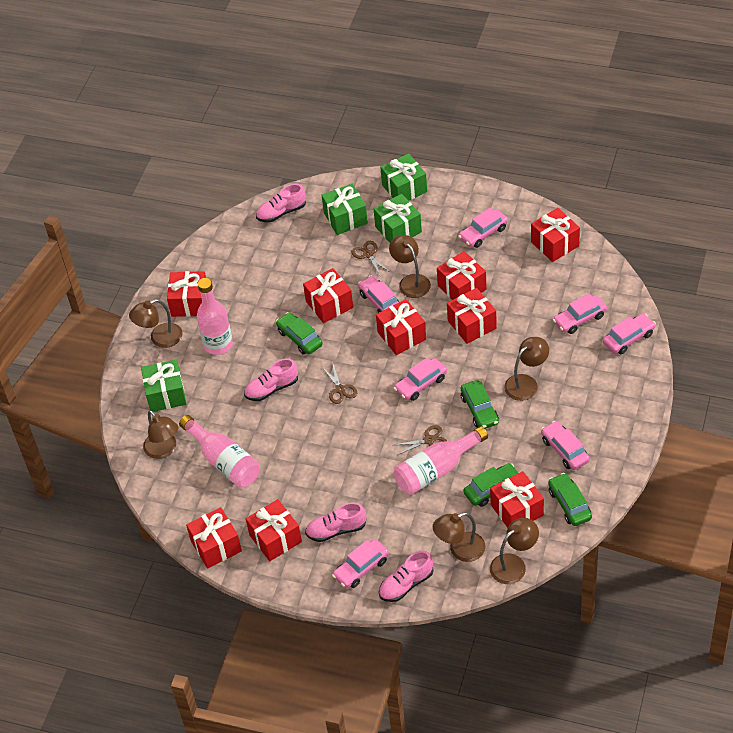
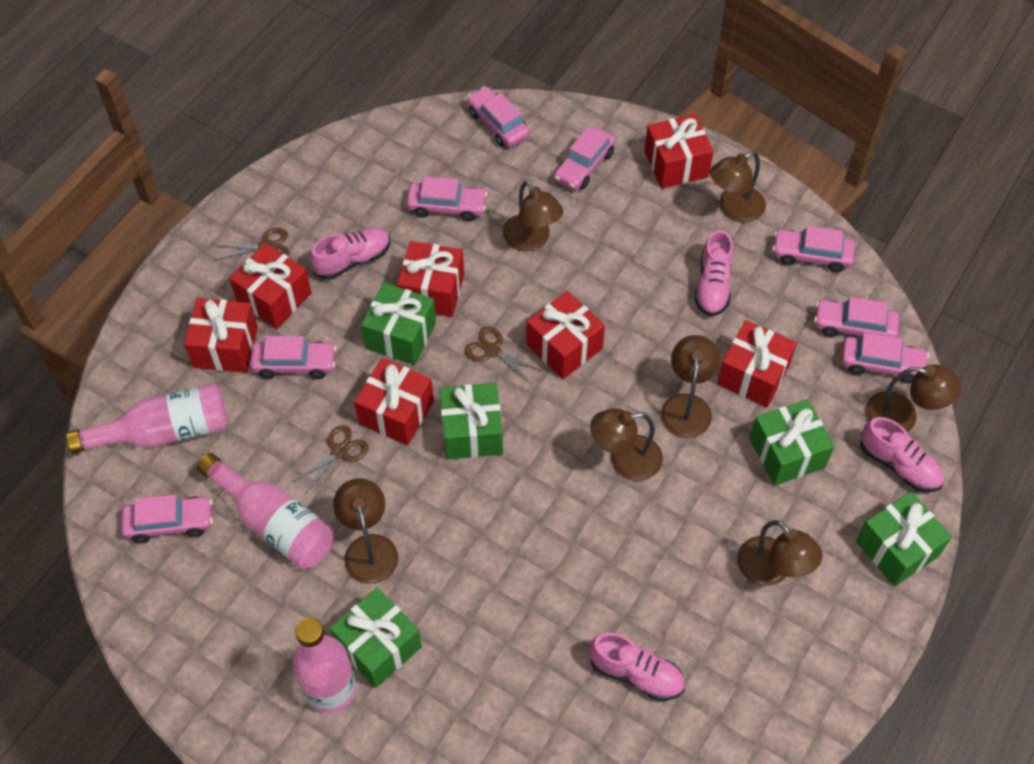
brown lamp: 6 -> 7
green car: 4 -> 0
green gift: 4 -> 5
pink car: 7 -> 8
red gift: 9 -> 7

